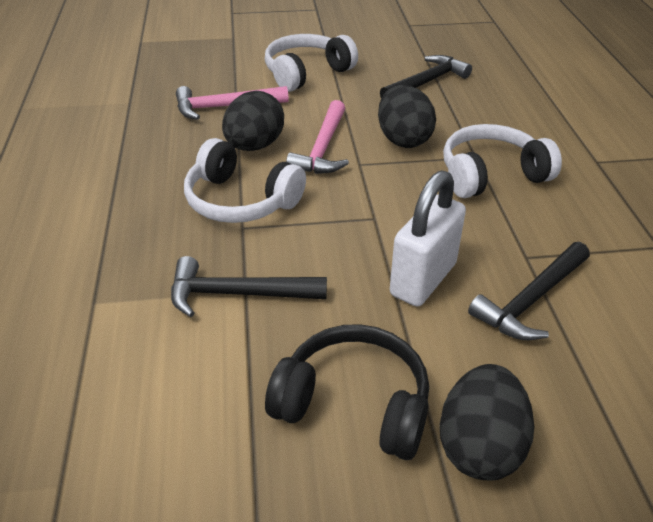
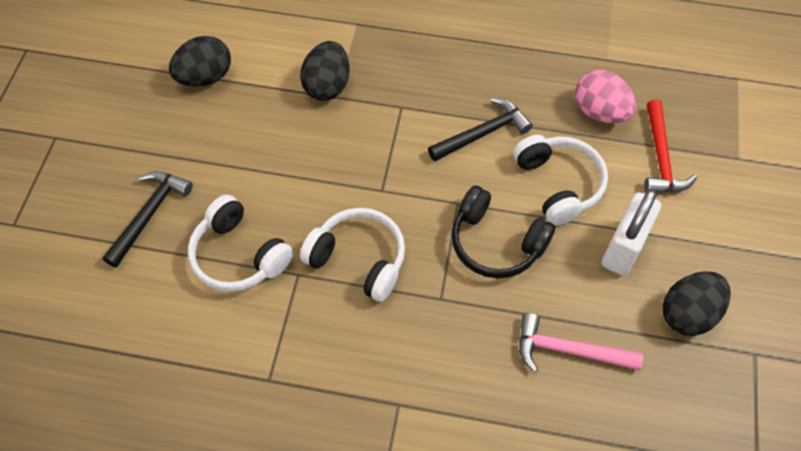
black hammer: 3 -> 2
pink egg: 0 -> 1
pink hammer: 2 -> 1
red hammer: 0 -> 1

